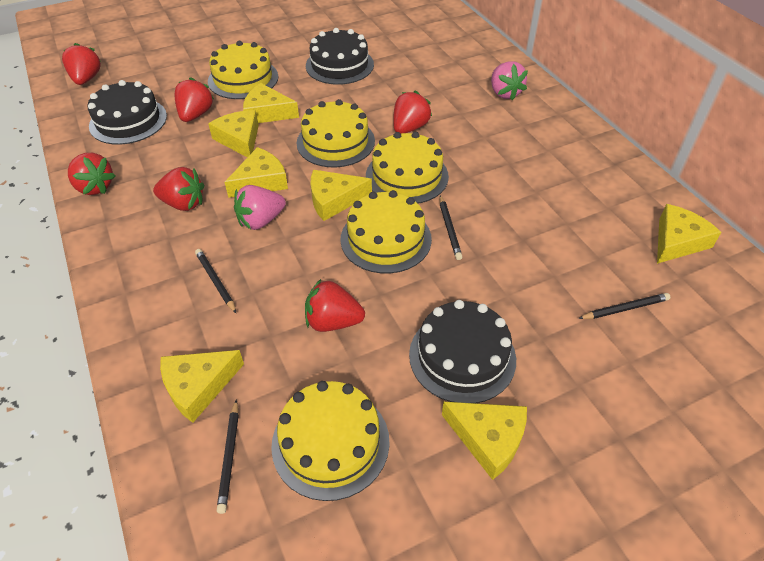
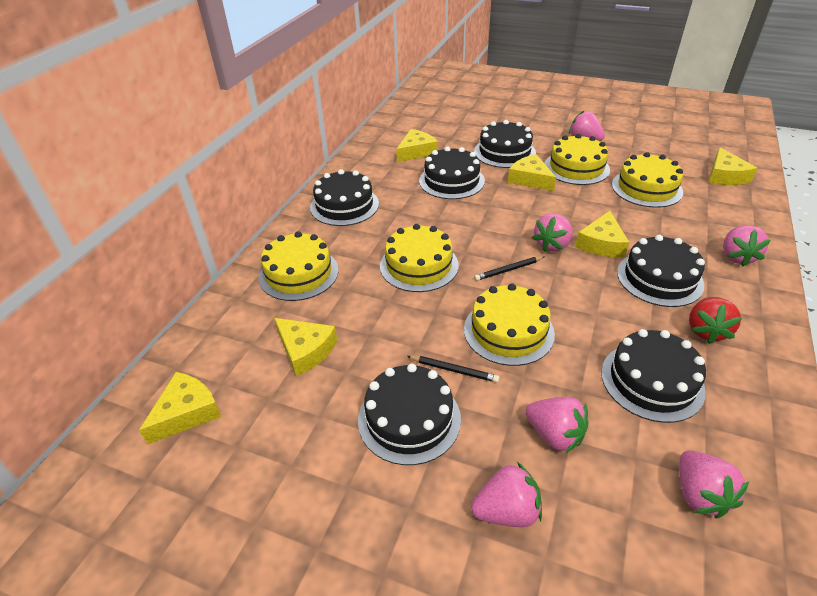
black cake: 3 -> 6
black pencil: 4 -> 2
pink strawberry: 2 -> 6
red strawberry: 6 -> 1
yellow cheese: 7 -> 6

